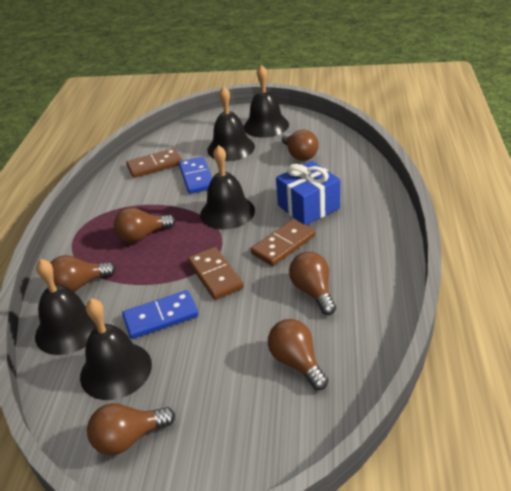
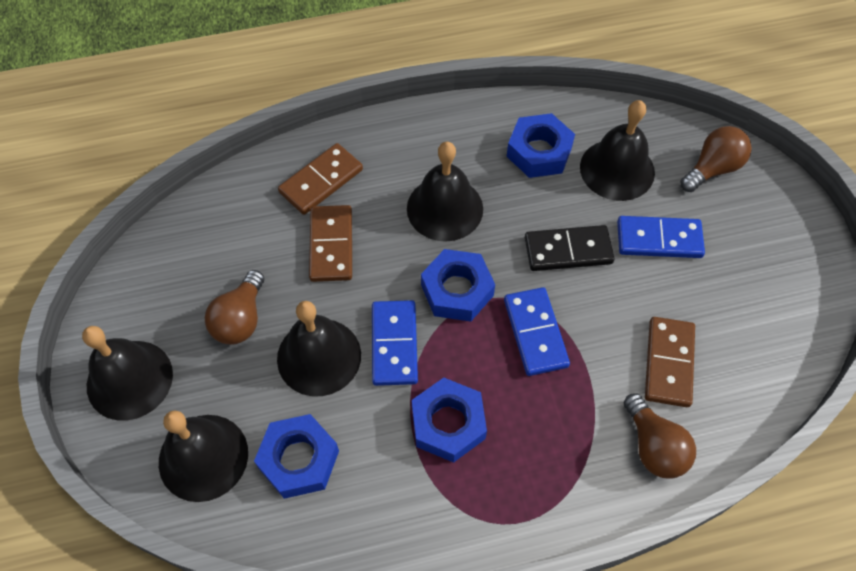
black domino: 0 -> 1
blue domino: 2 -> 3
blue gift: 1 -> 0
blue nut: 0 -> 4
brown light bulb: 6 -> 3

